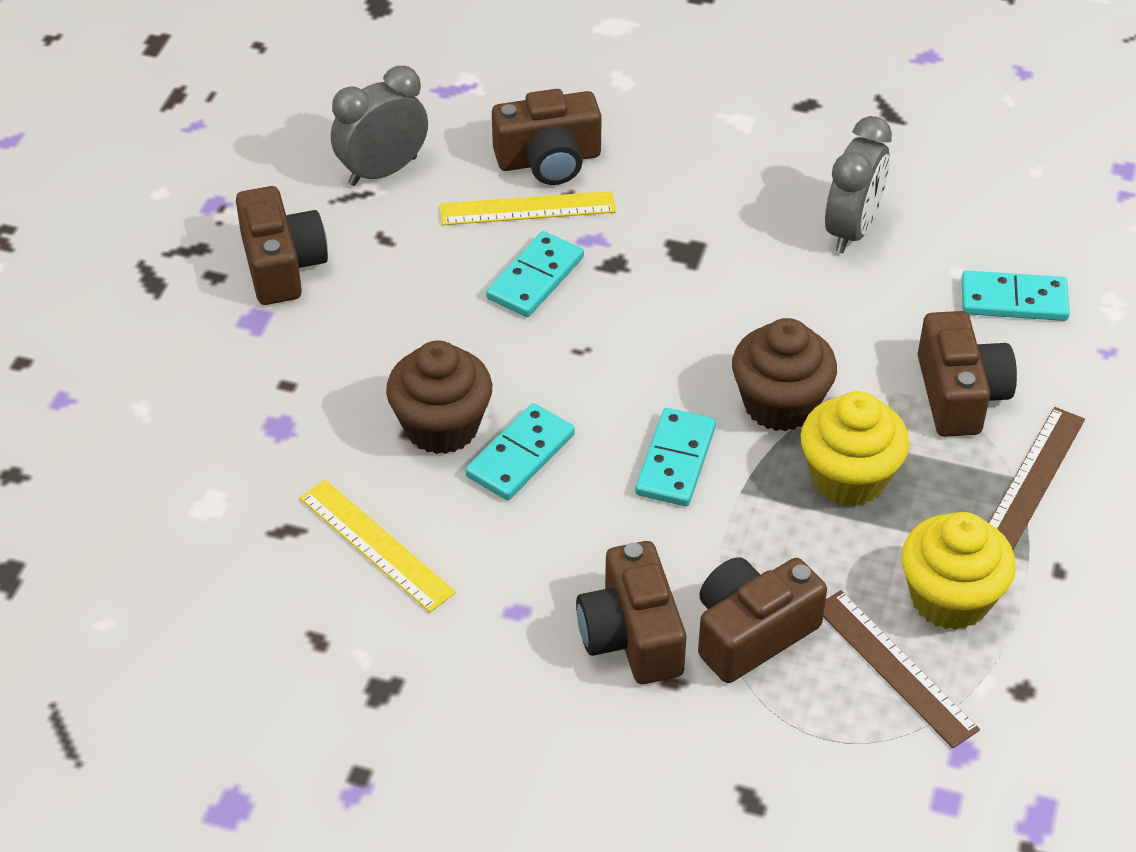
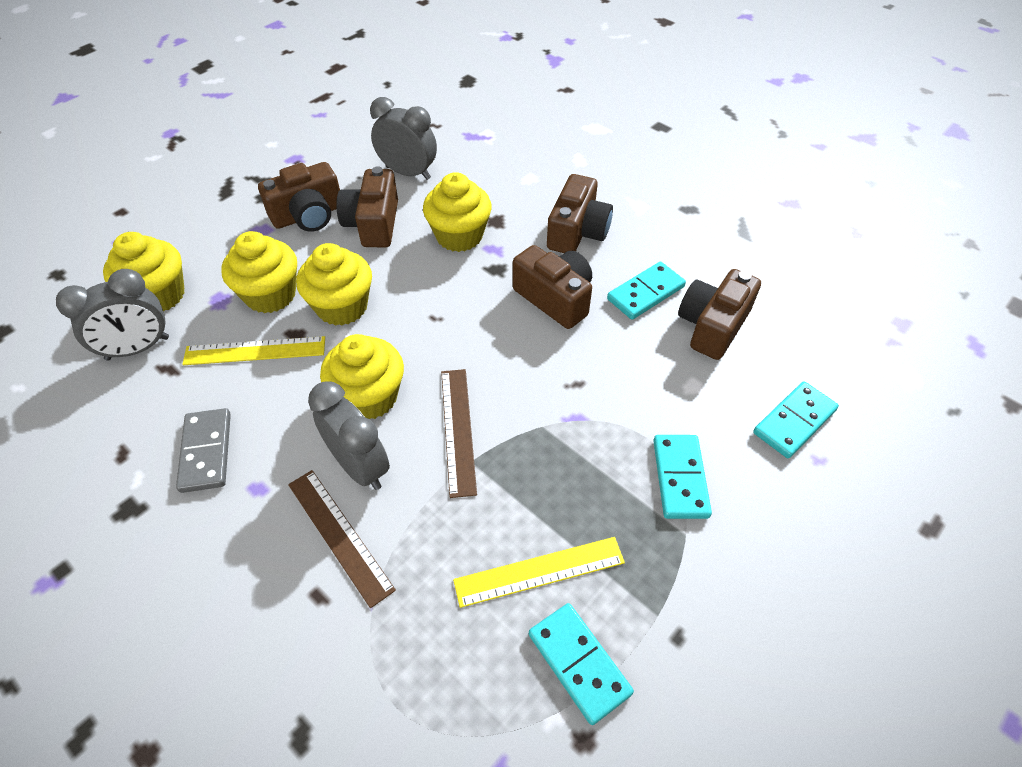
brown cupcake: 2 -> 0
grey clock: 2 -> 3
grey domino: 0 -> 1
yellow cupcake: 2 -> 5

